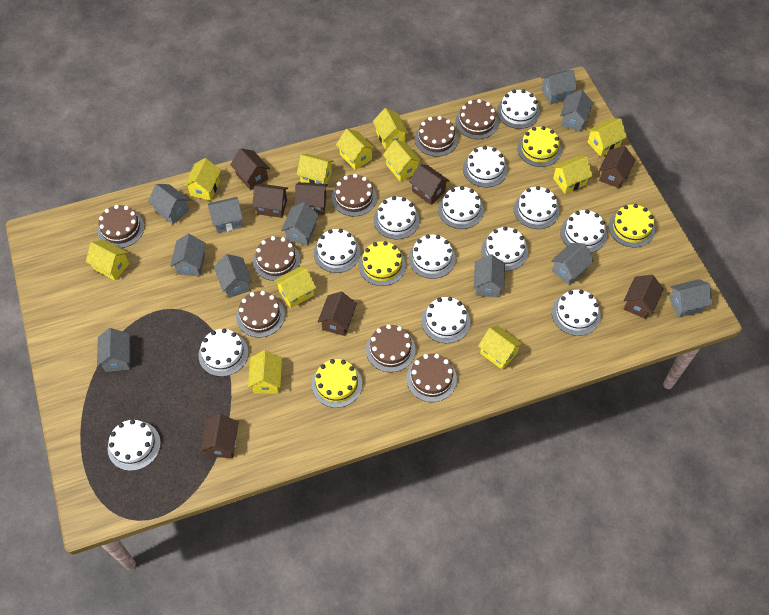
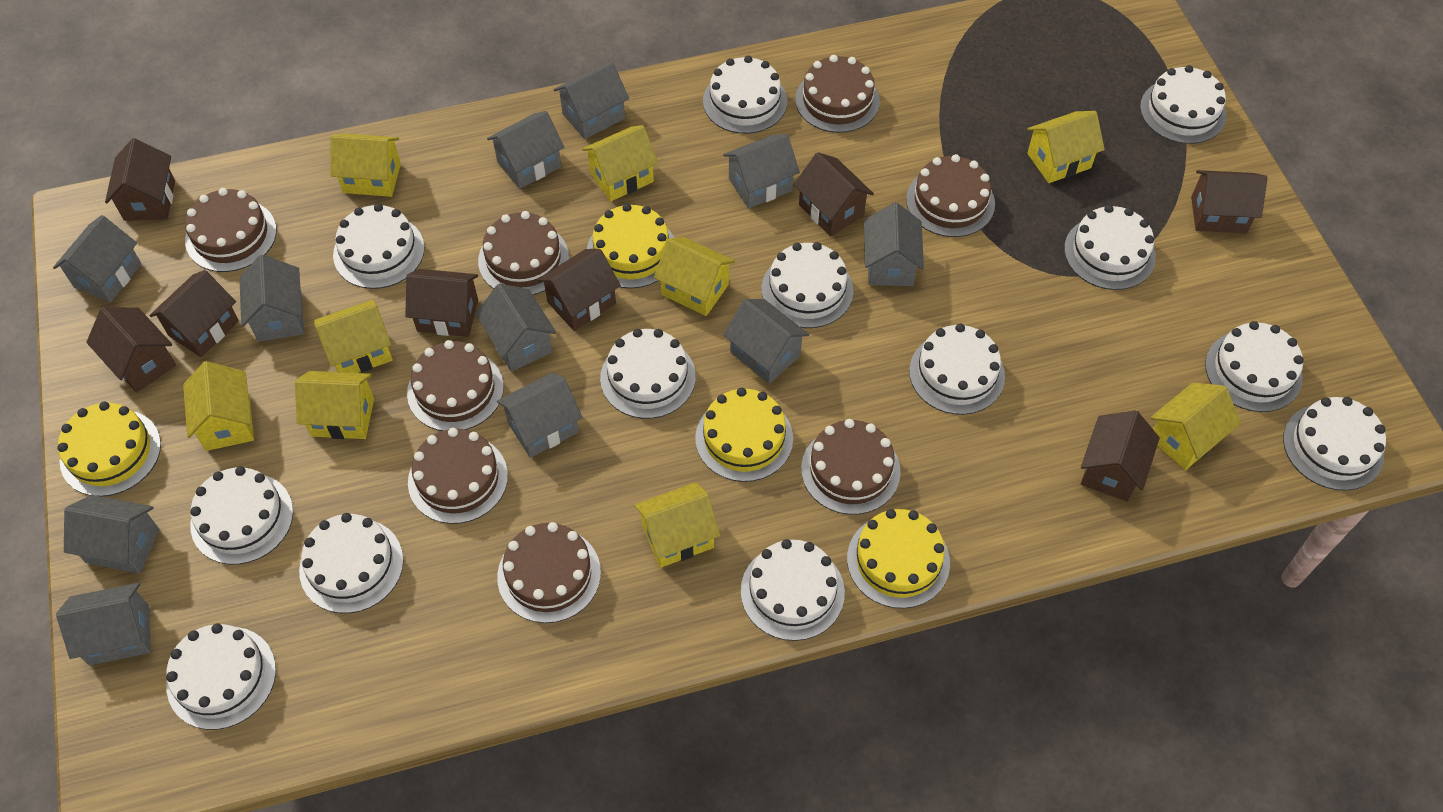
yellow house: 11 -> 9

